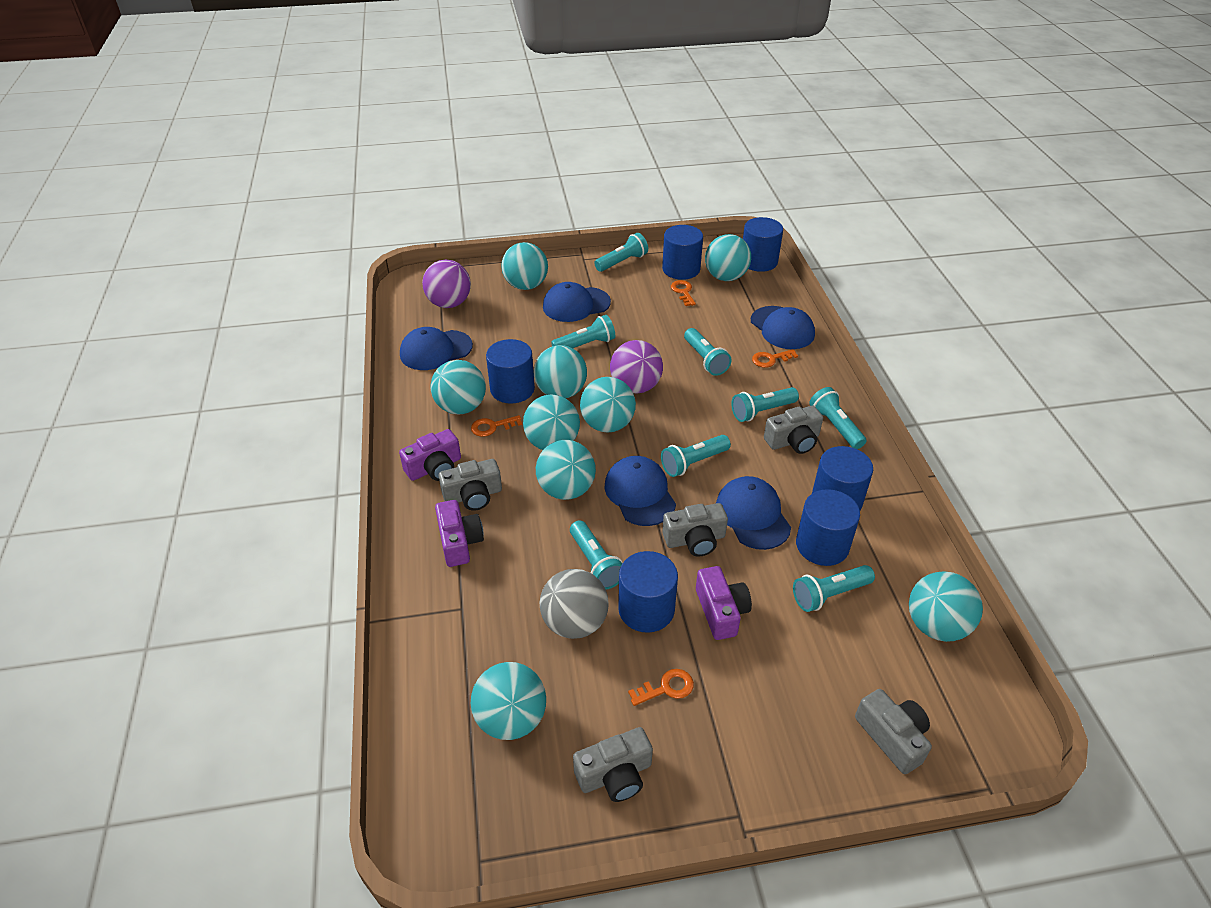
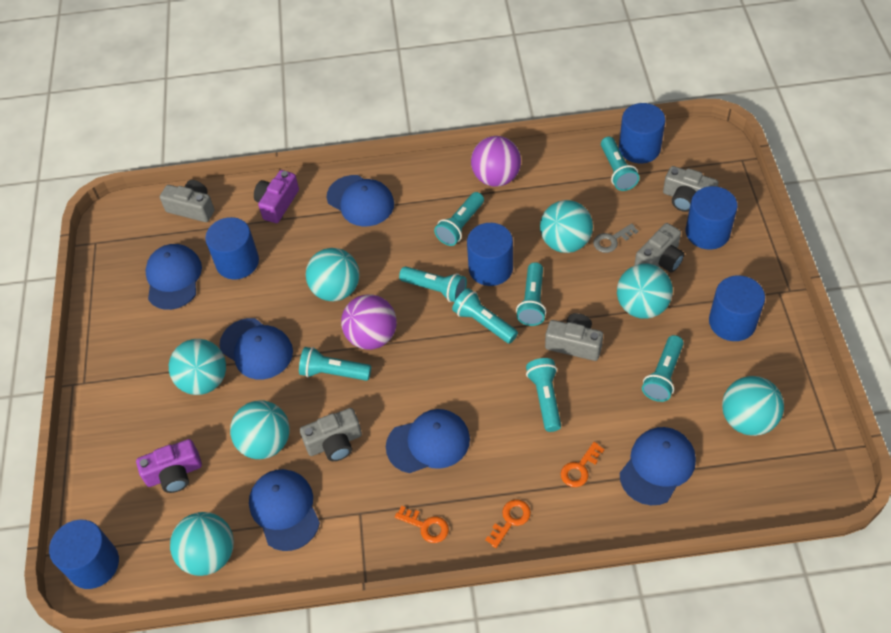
blue cap: 5 -> 6
grey ball: 1 -> 0
grey key: 0 -> 1
orange key: 4 -> 3
purple camera: 3 -> 2
turquoise ball: 9 -> 7

